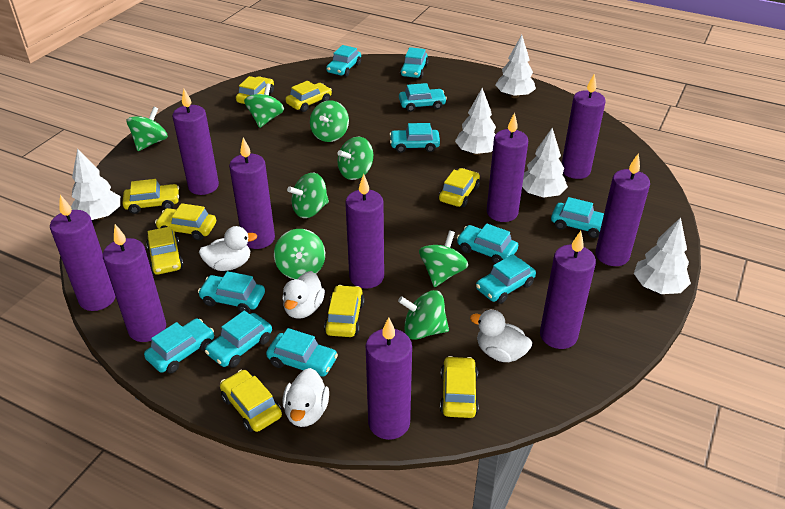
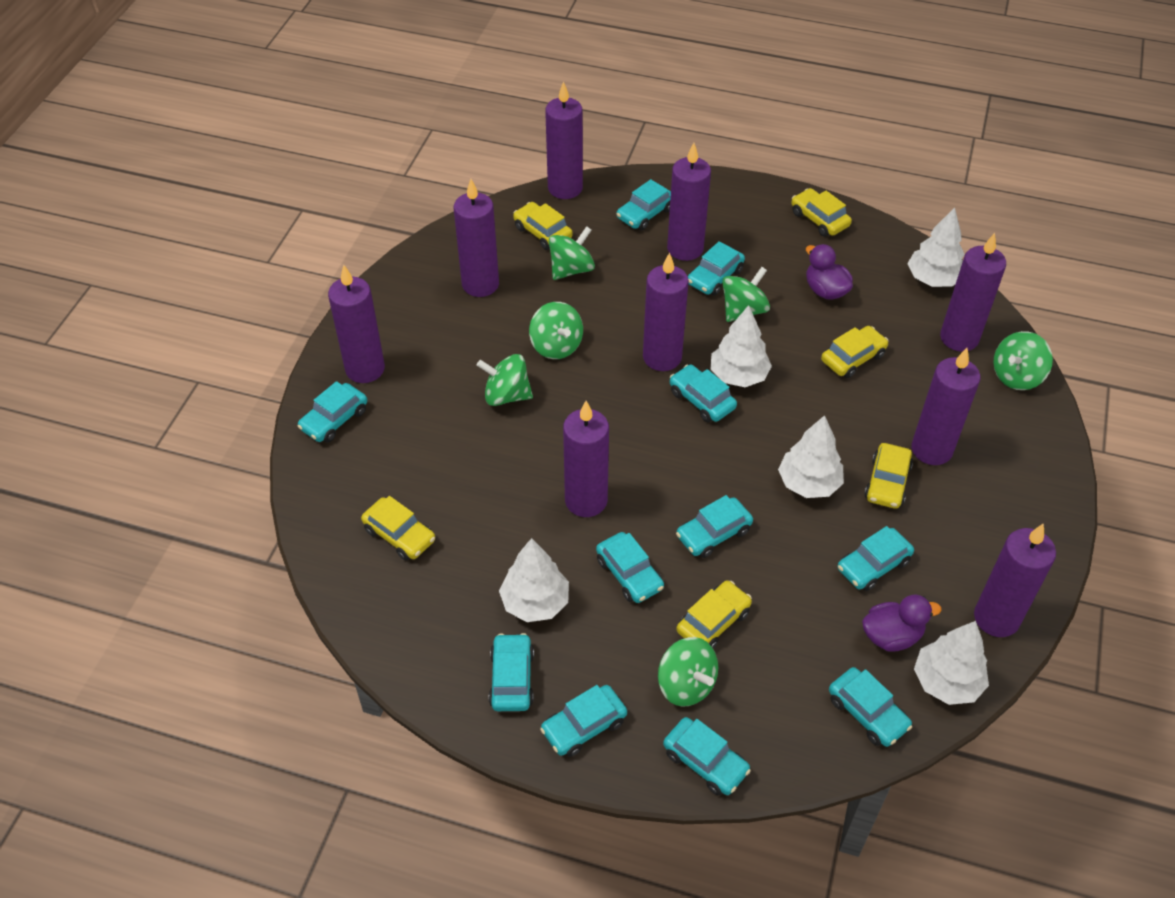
green spinning top: 8 -> 6
purple candle: 10 -> 9
purple duck: 0 -> 2
white duck: 4 -> 0
yellow car: 9 -> 6

